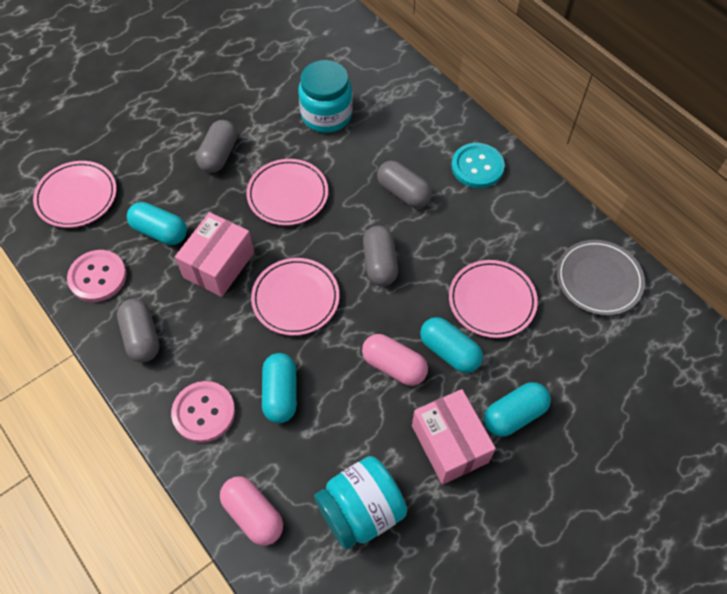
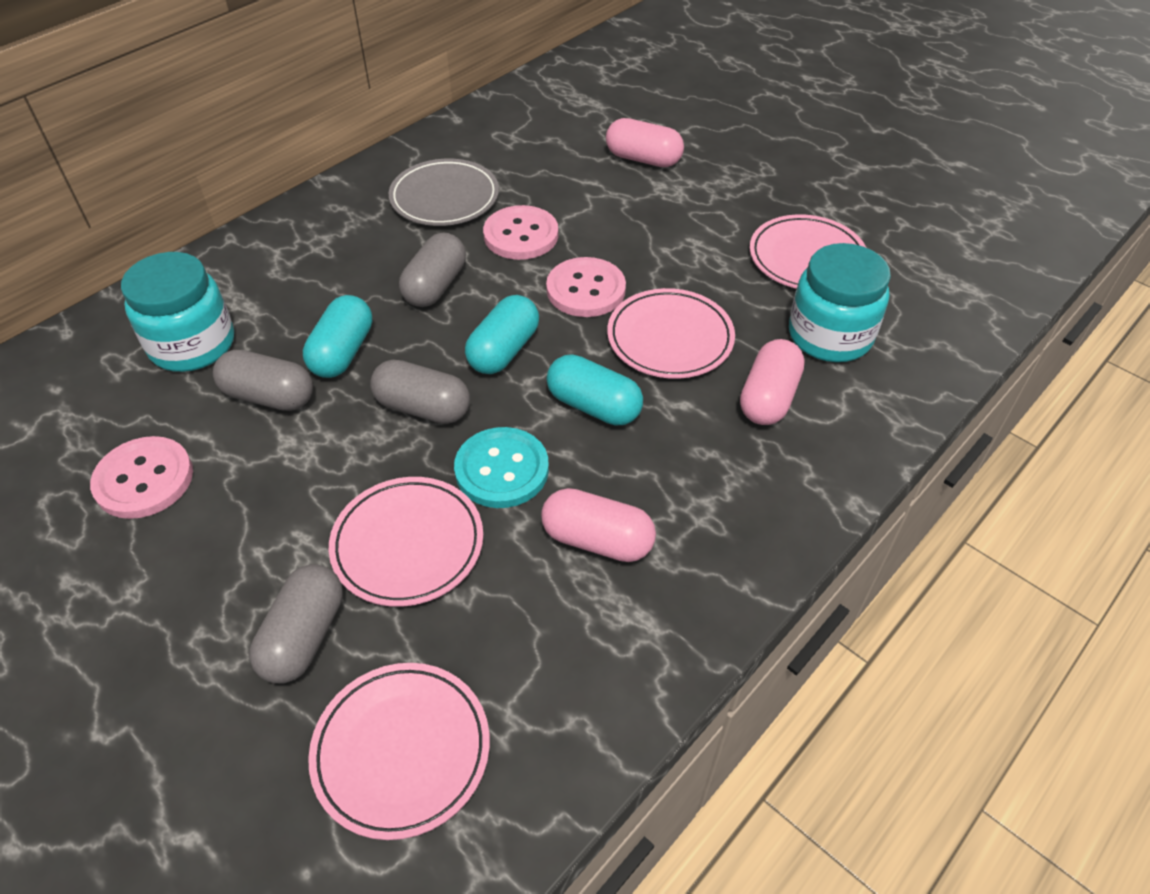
pink box: 2 -> 0
pink button: 2 -> 3
pink capsule: 2 -> 3
turquoise capsule: 4 -> 3

